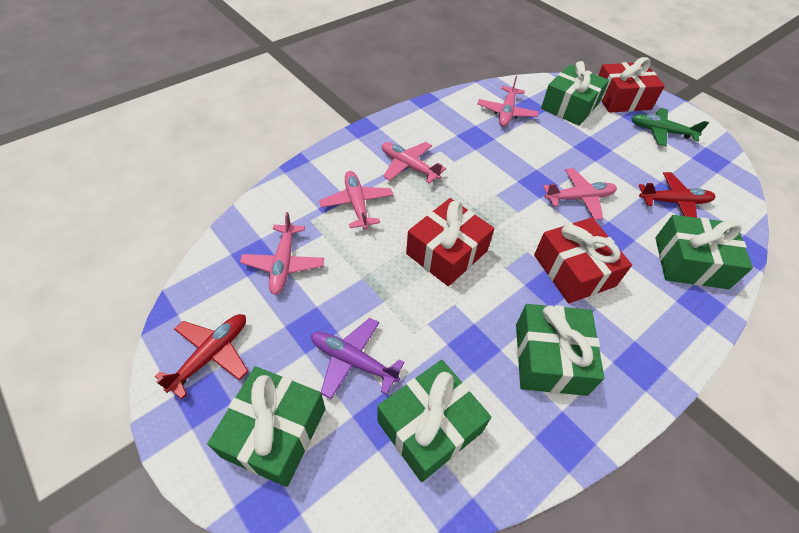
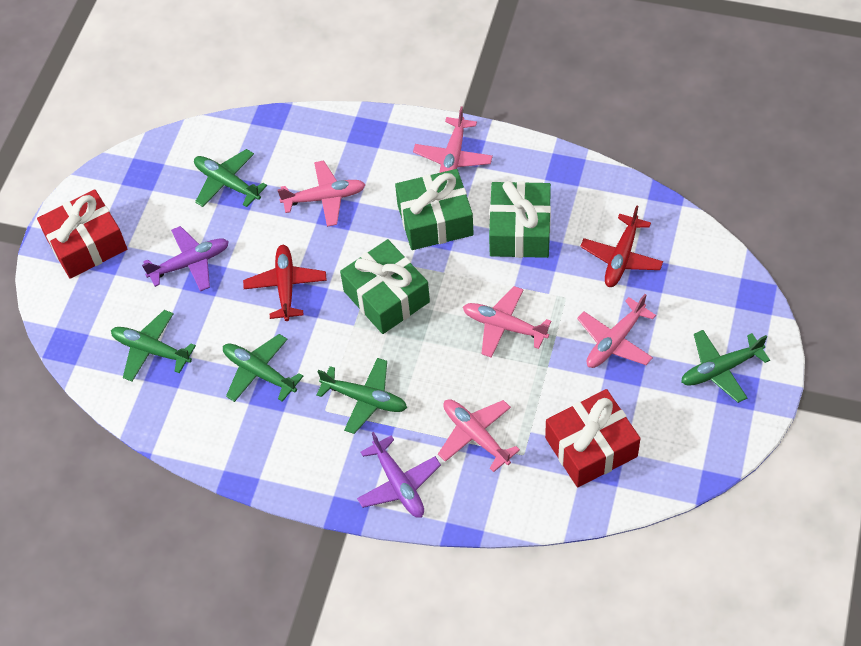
green gift: 5 -> 3
green plane: 1 -> 5
purple plane: 1 -> 2
red gift: 3 -> 2

